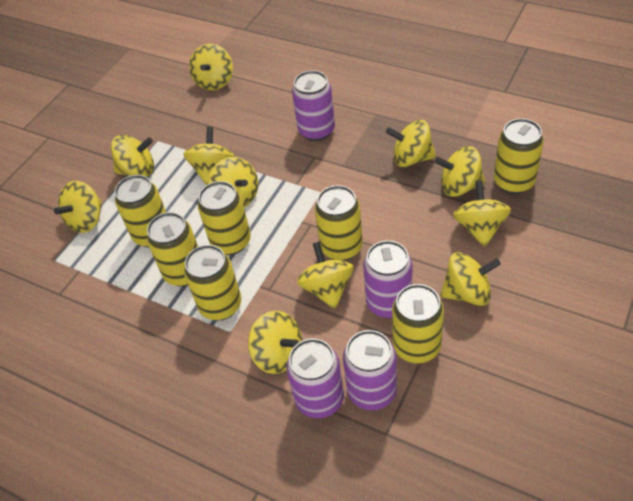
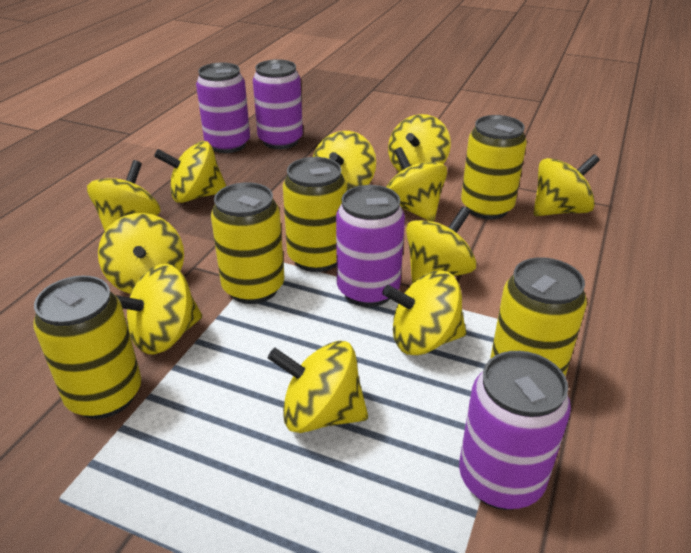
yellow can: 7 -> 5

